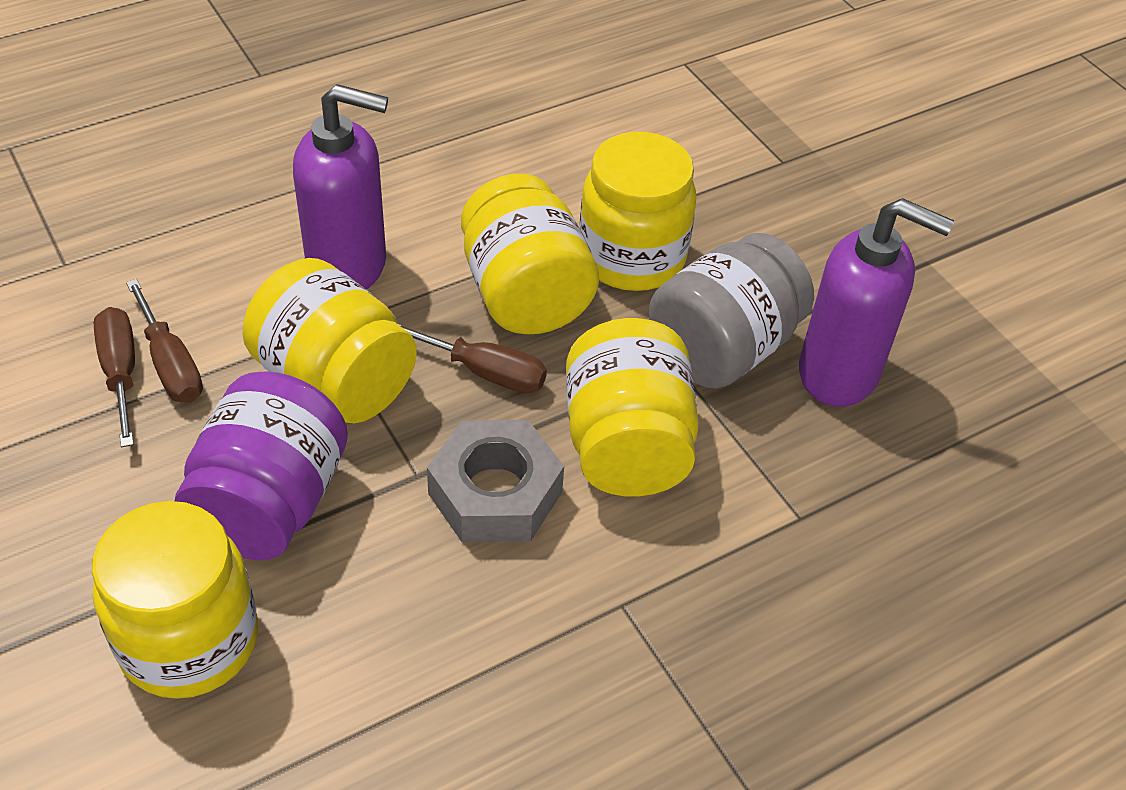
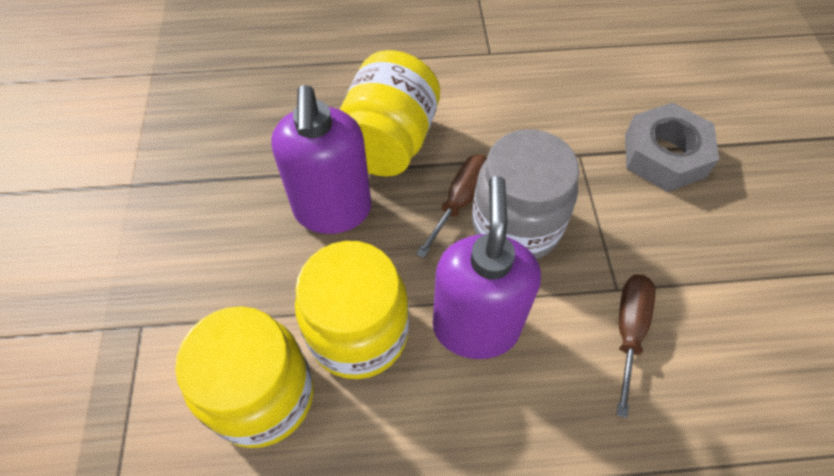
brown screwdriver: 3 -> 2
purple jar: 1 -> 0
yellow jar: 5 -> 3

